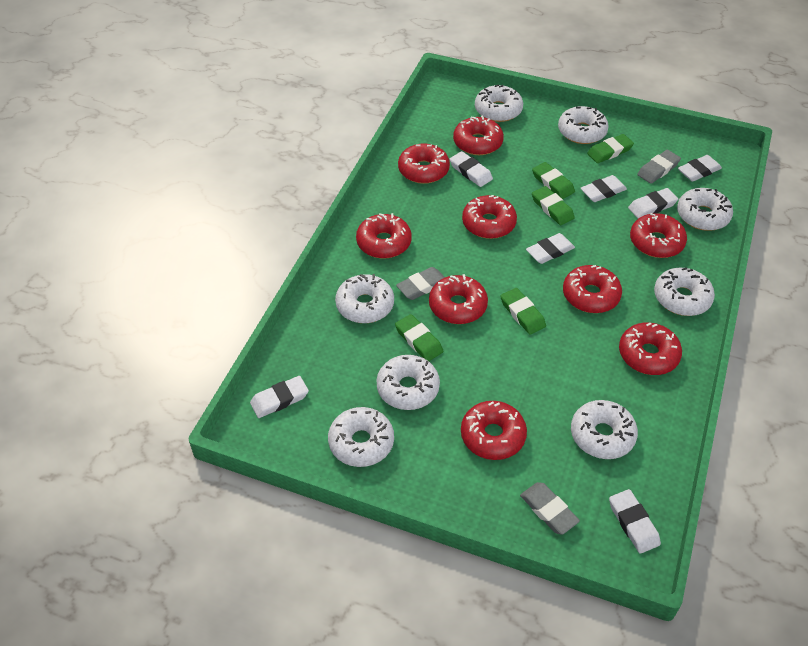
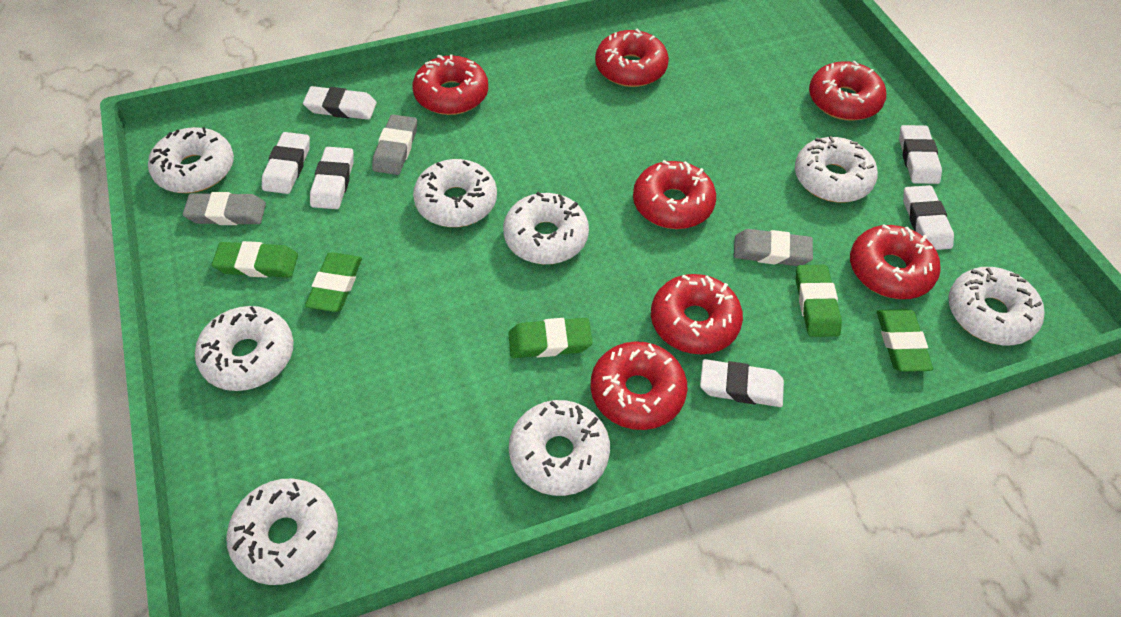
red donut: 9 -> 7
white eraser: 7 -> 6

